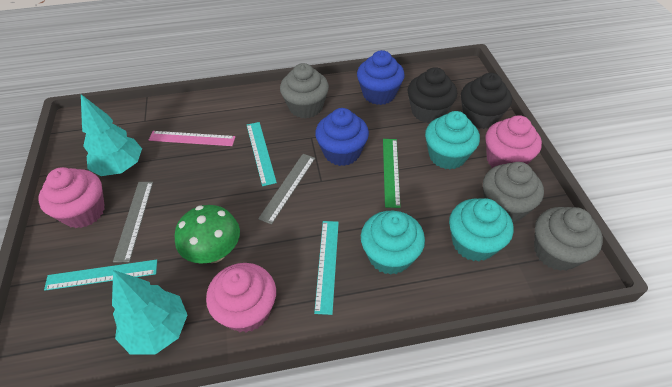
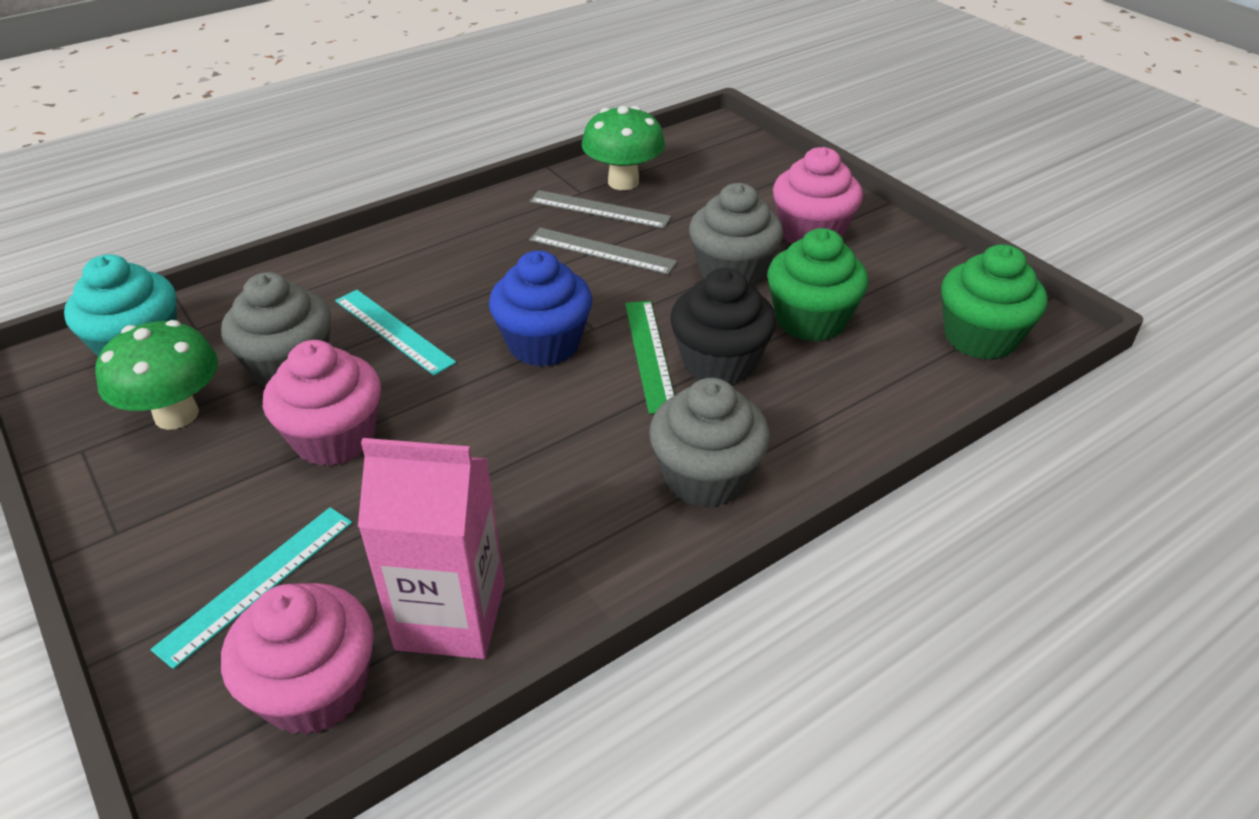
black cupcake: 2 -> 1
blue cupcake: 2 -> 1
green cupcake: 0 -> 2
green mushroom: 1 -> 2
pink carton: 0 -> 1
pink ruler: 1 -> 0
turquoise cupcake: 3 -> 1
turquoise ruler: 3 -> 2
turquoise tree: 2 -> 0

